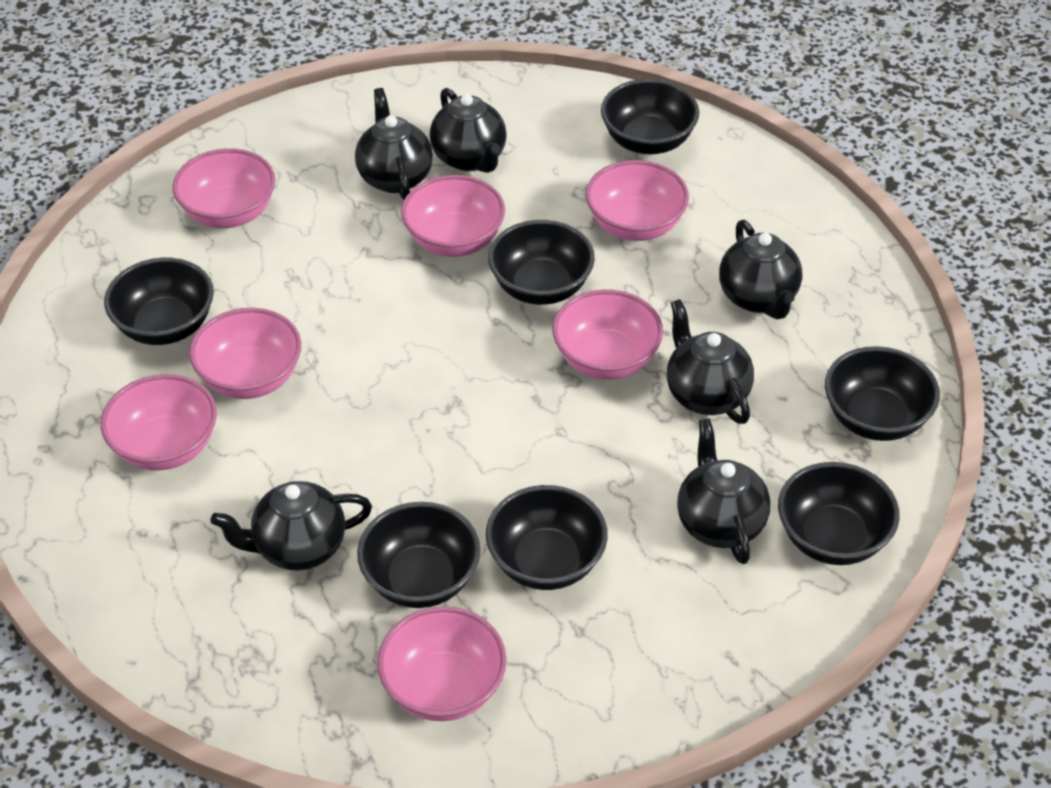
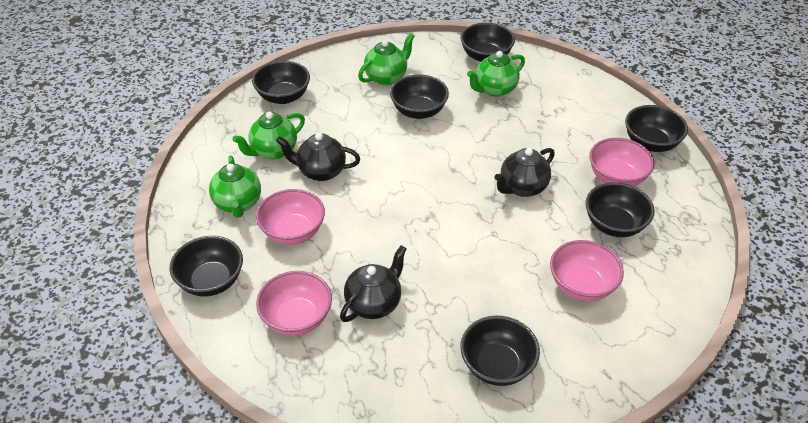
black teapot: 6 -> 3
green teapot: 0 -> 4
pink bowl: 7 -> 4

